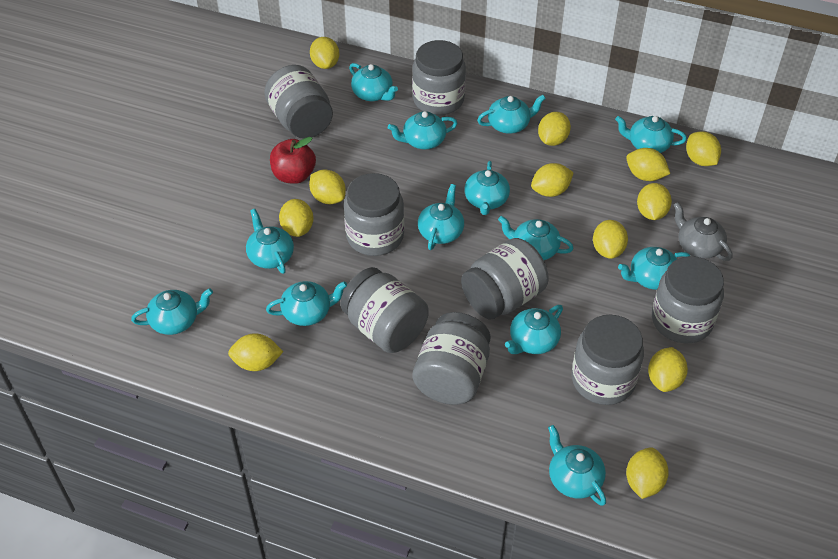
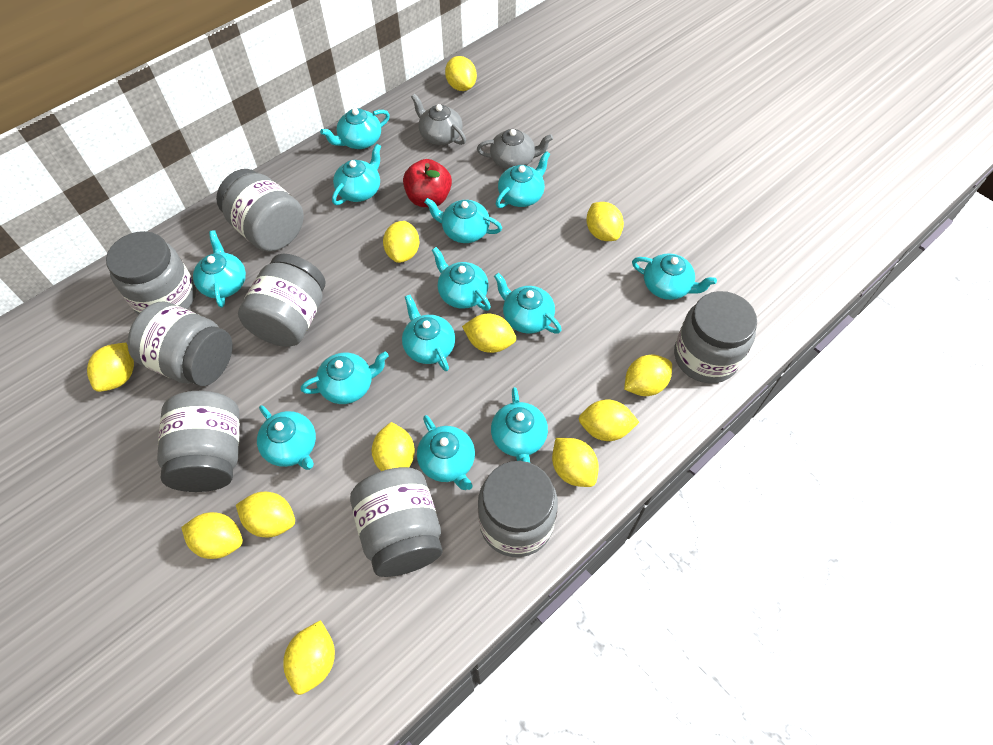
grey teapot: 1 -> 2

